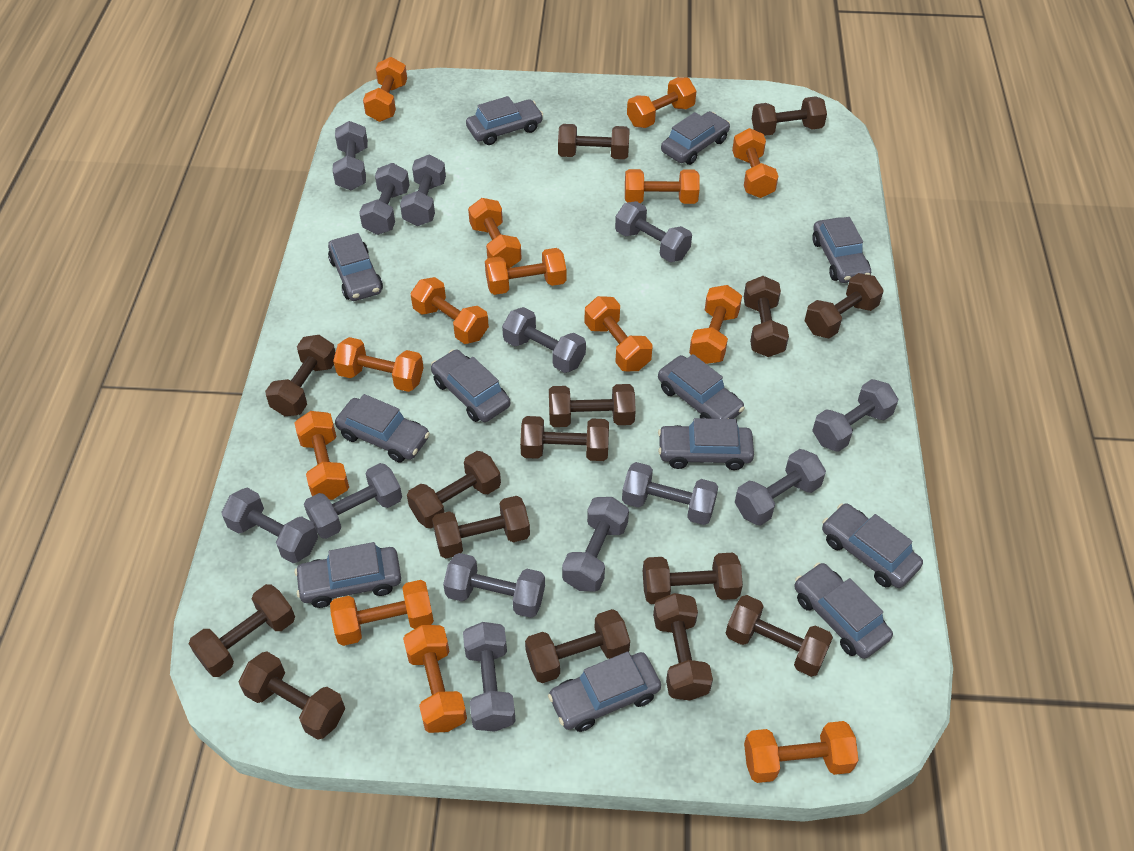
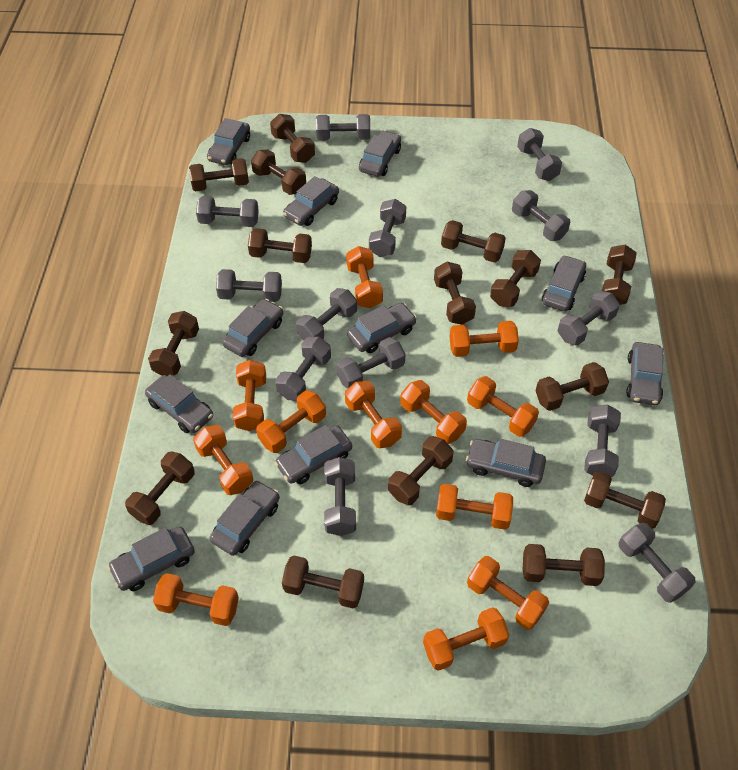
orange dumbbell: 14 -> 12

